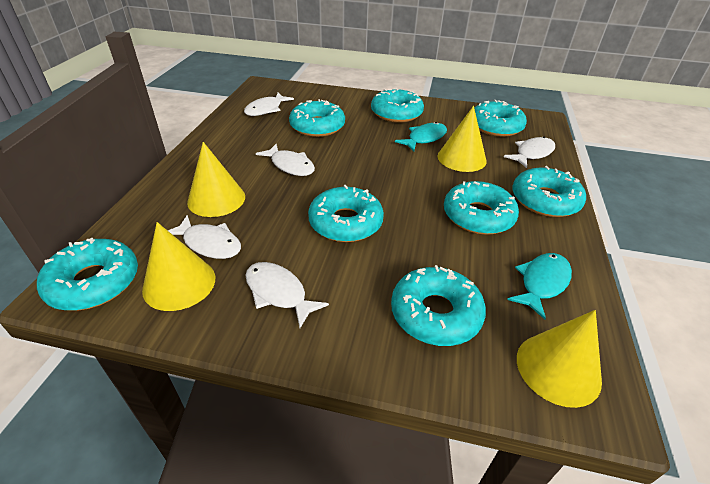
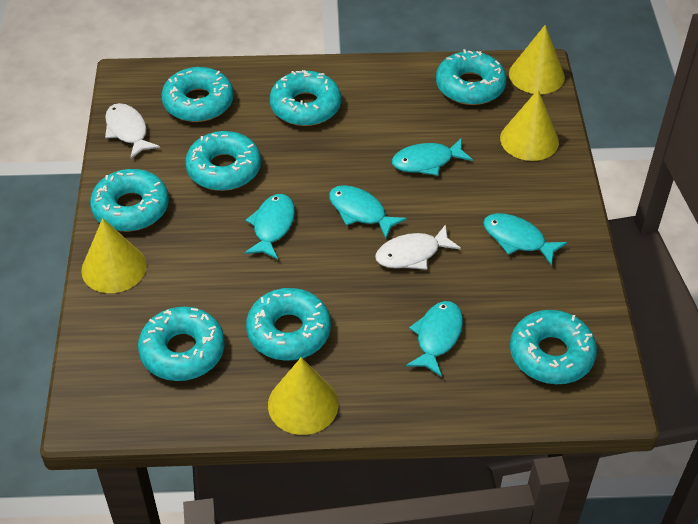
turquoise fish: 2 -> 5
white fish: 5 -> 2

